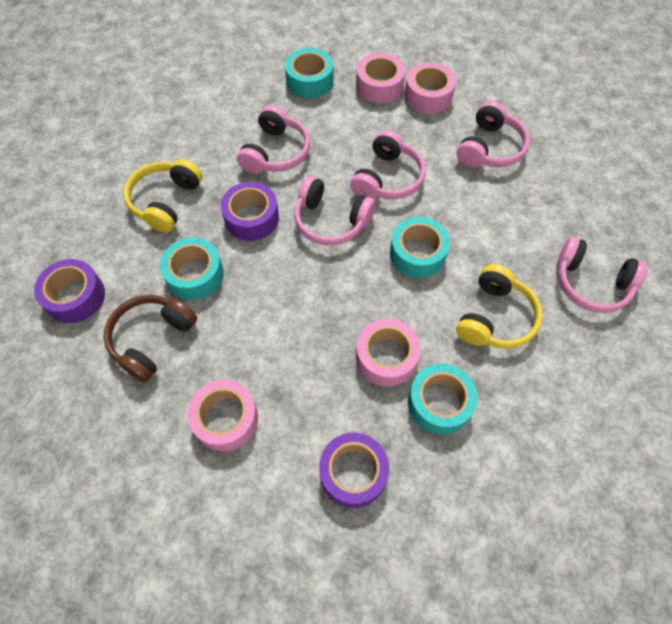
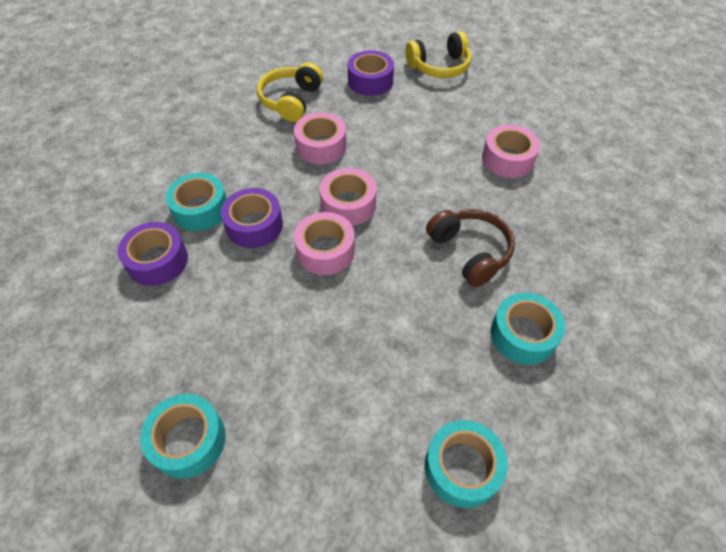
pink headphones: 5 -> 0

